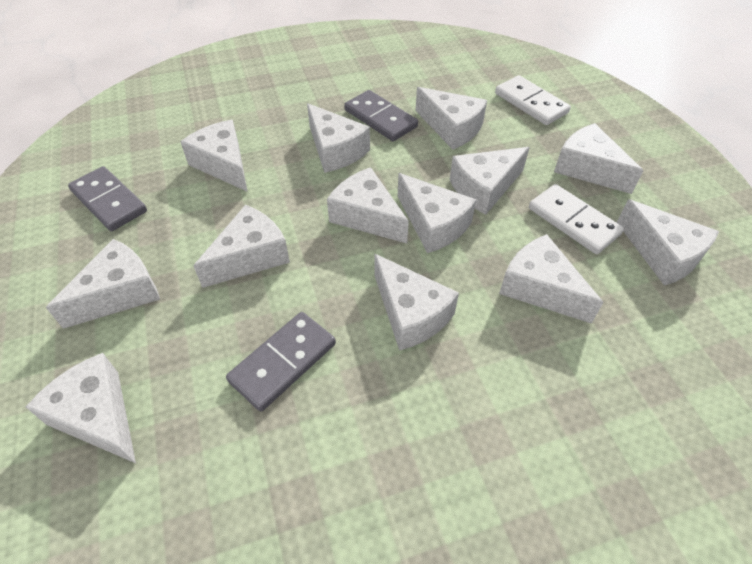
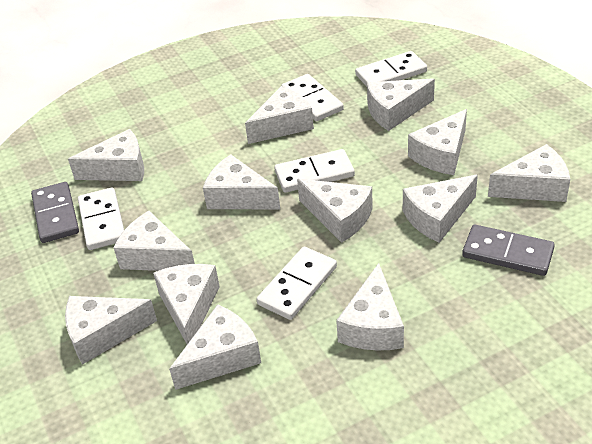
grey domino: 3 -> 2
white domino: 2 -> 5

